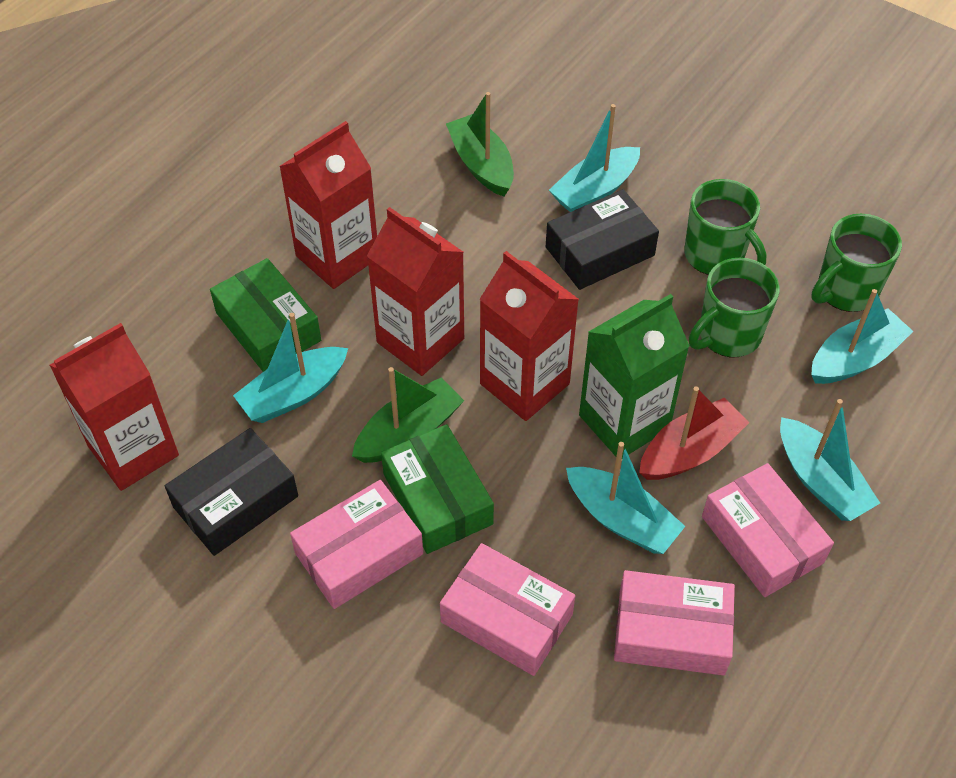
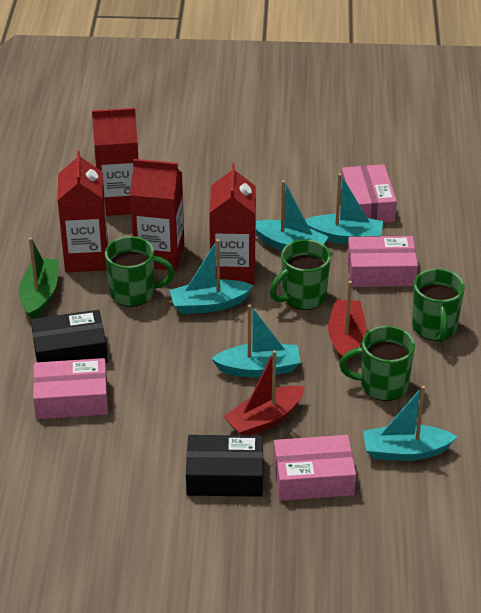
green boat: 2 -> 1
green box: 2 -> 0
green carton: 1 -> 0
green mug: 3 -> 4
red boat: 1 -> 2

